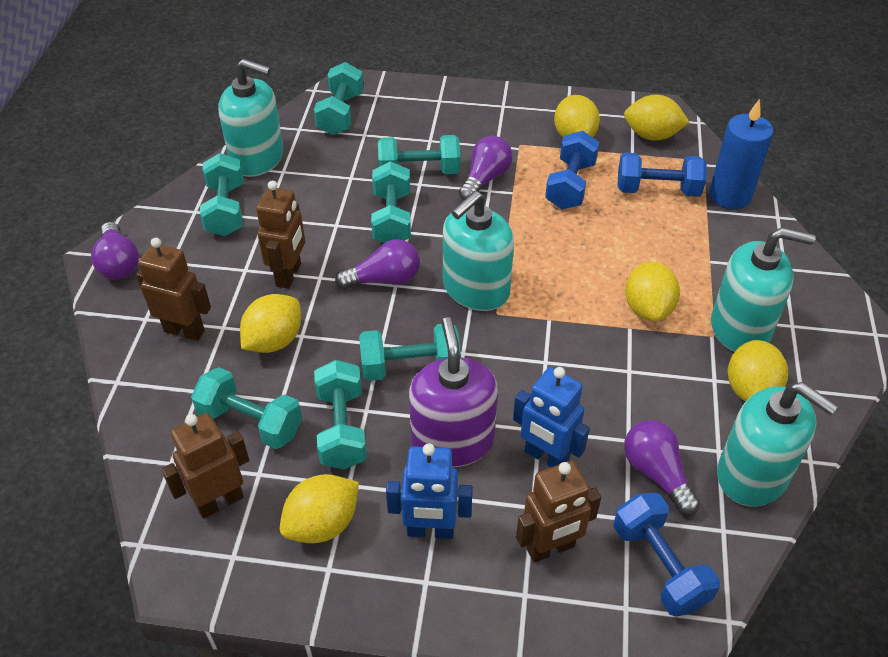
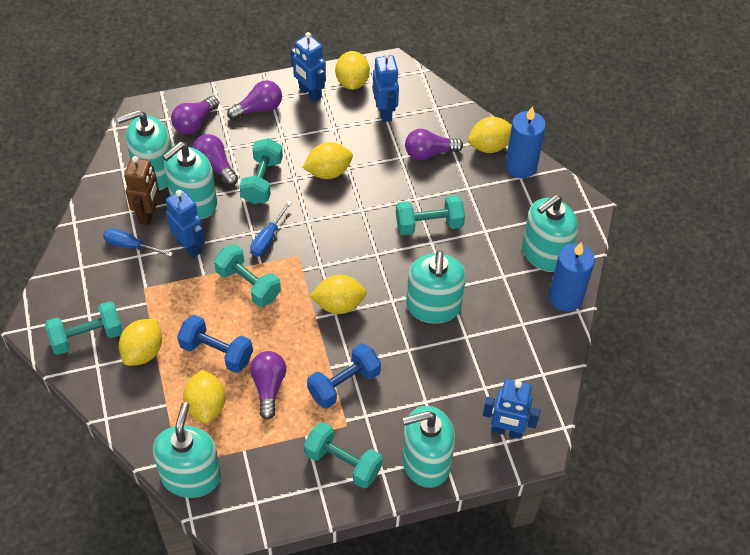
blue candle: 1 -> 2
blue dumbbell: 3 -> 2
blue robot: 2 -> 4
blue screwdriver: 0 -> 2
brown robot: 4 -> 1
purple light bulb: 4 -> 5
purple soap dispenser: 1 -> 0
turquoise dumbbell: 7 -> 5
turquoise soap dispenser: 4 -> 6

